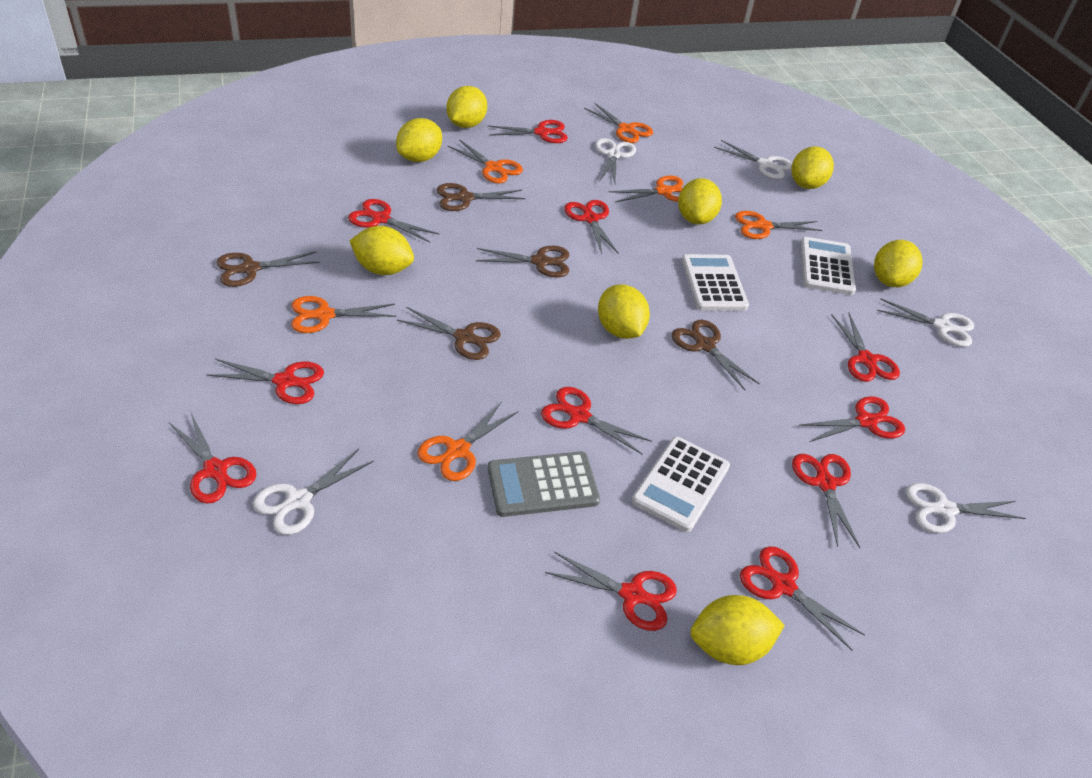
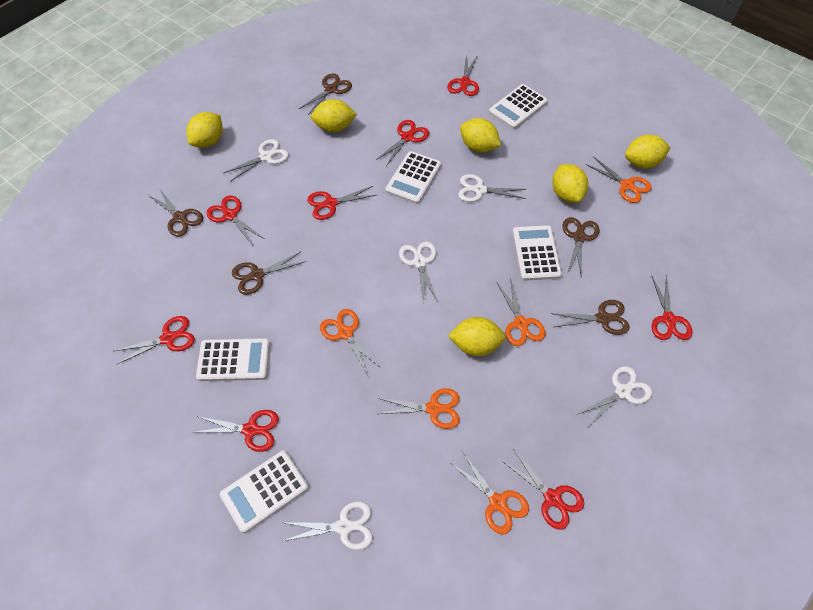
grey calculator: 1 -> 0
orange scissors: 6 -> 5
red scissors: 11 -> 8
white calculator: 3 -> 5
yellow lemon: 8 -> 6

